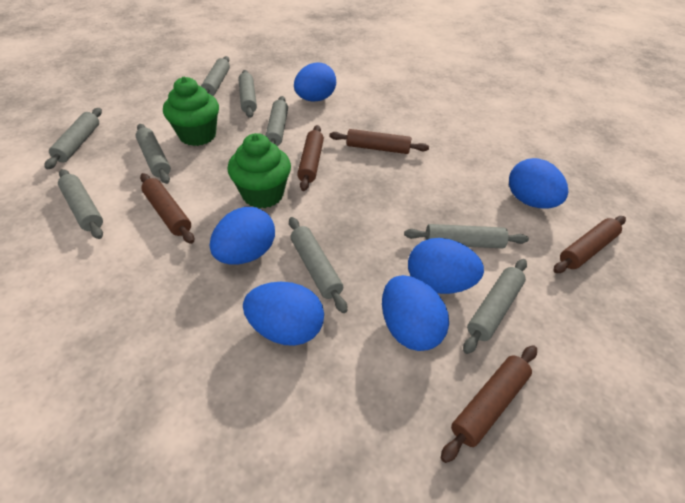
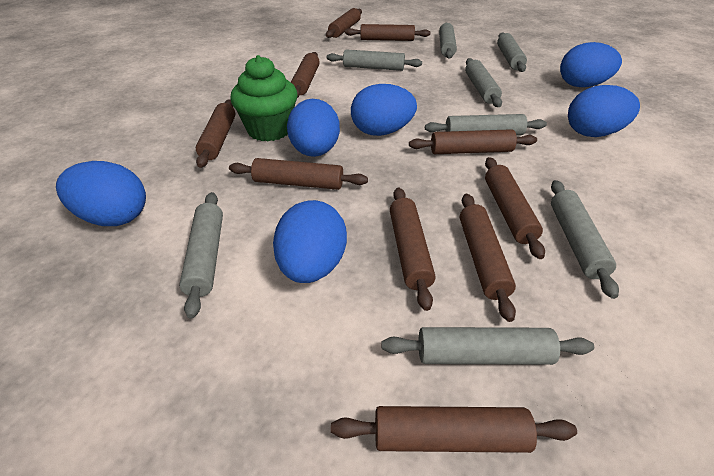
brown rolling pin: 5 -> 10
green cupcake: 2 -> 1
grey rolling pin: 9 -> 8

